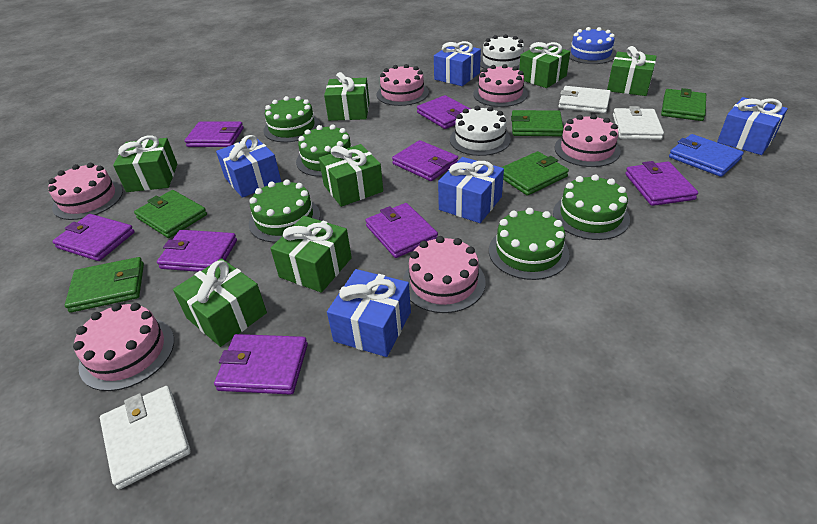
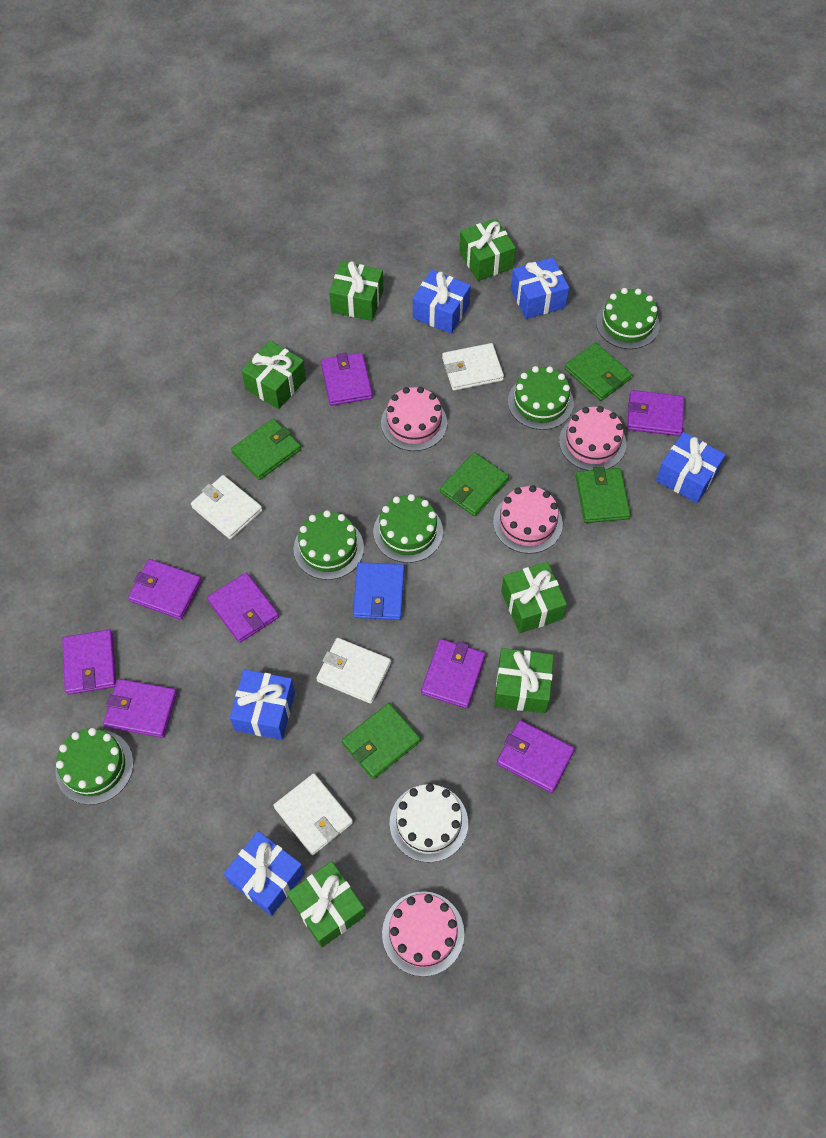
blue cake: 1 -> 0
green gift: 7 -> 6
pink cake: 6 -> 4
white cake: 2 -> 1
white wallet: 3 -> 4

